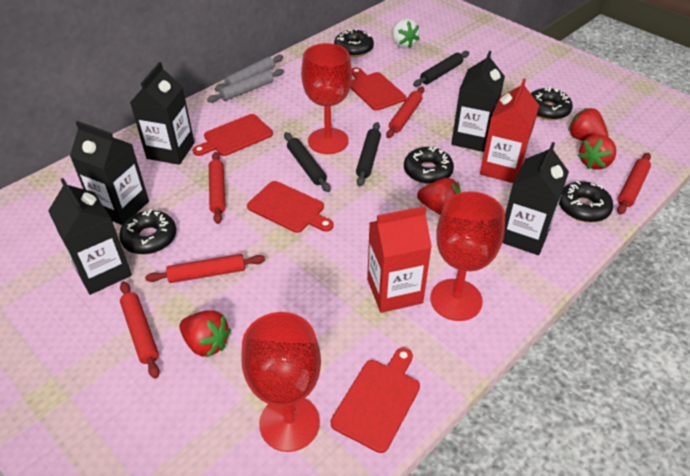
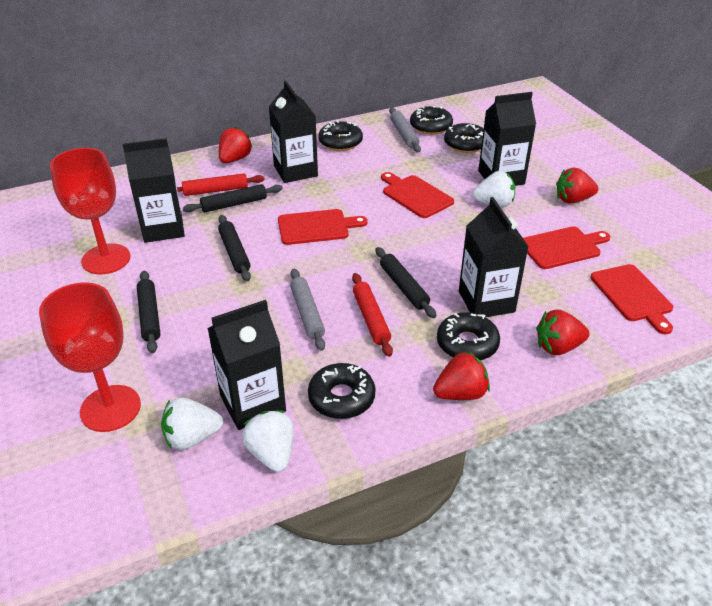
black rolling pin: 3 -> 4
red carton: 2 -> 0
red goblet: 3 -> 2
red rolling pin: 5 -> 2
white strawberry: 1 -> 3

